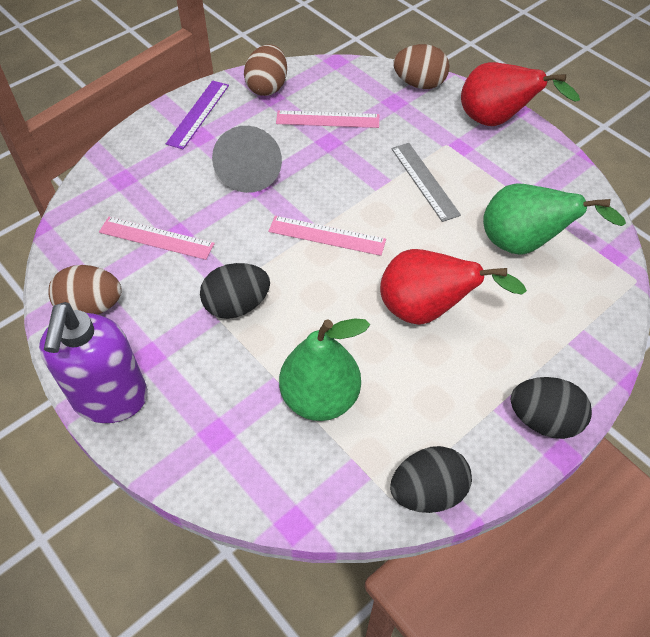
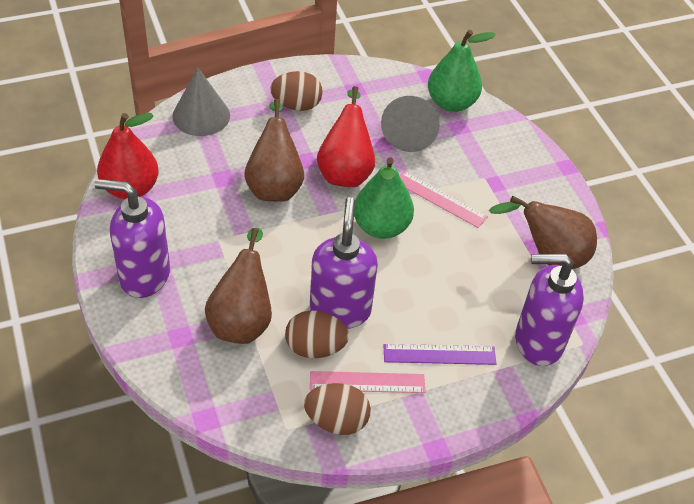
black egg: 3 -> 0
brown pear: 0 -> 3
grey cone: 1 -> 2
grey ruler: 1 -> 0
pink ruler: 3 -> 2
purple soap dispenser: 1 -> 3

